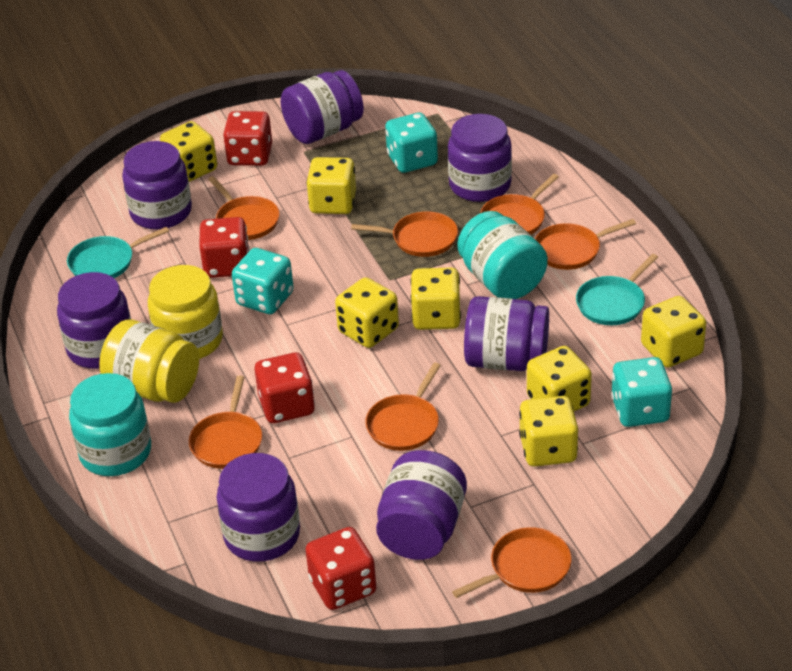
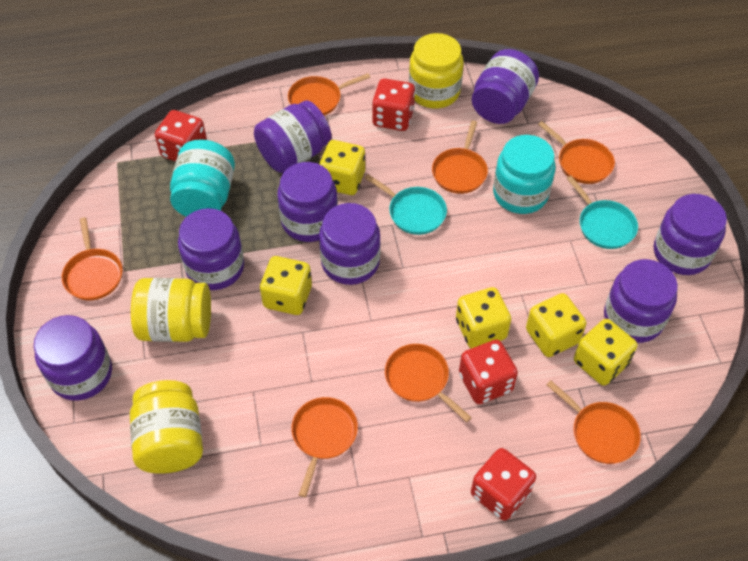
purple jar: 7 -> 8
turquoise dice: 3 -> 0
yellow dice: 7 -> 5
yellow jar: 2 -> 3

